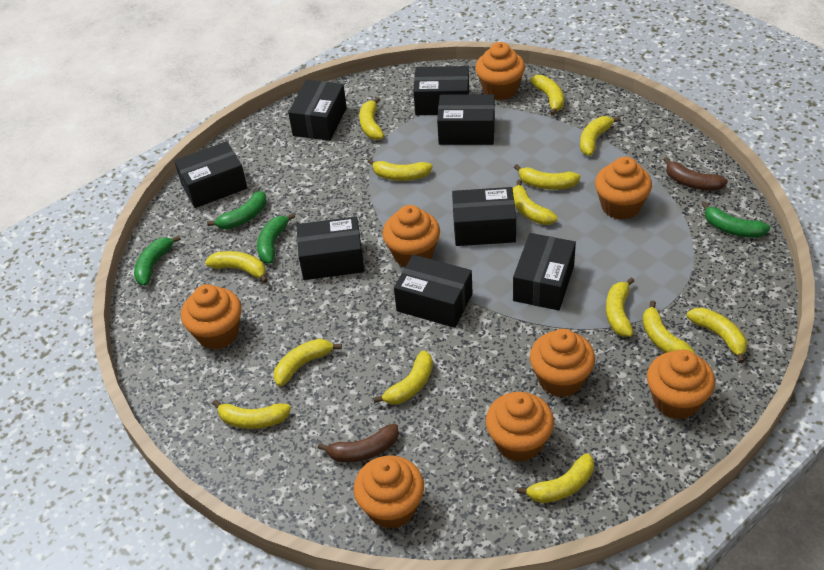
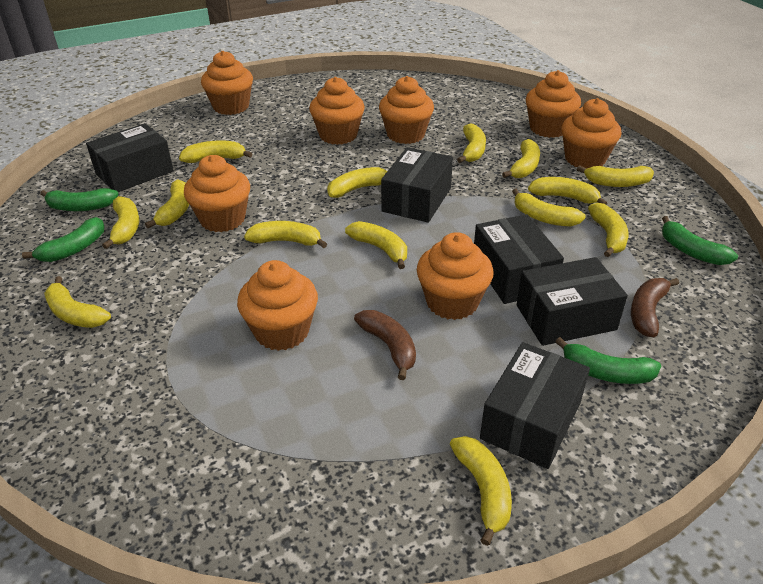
black box: 8 -> 5

